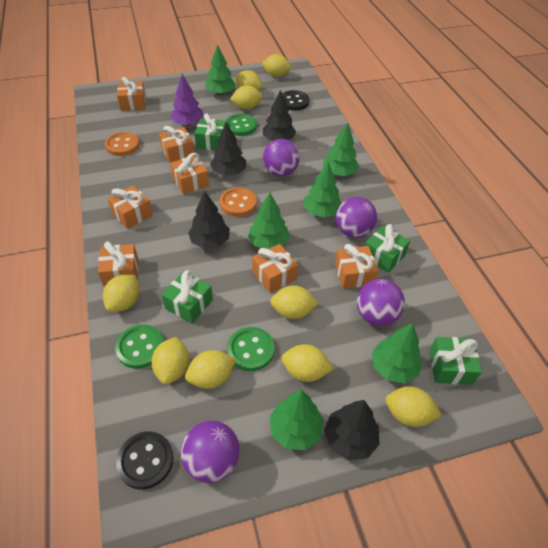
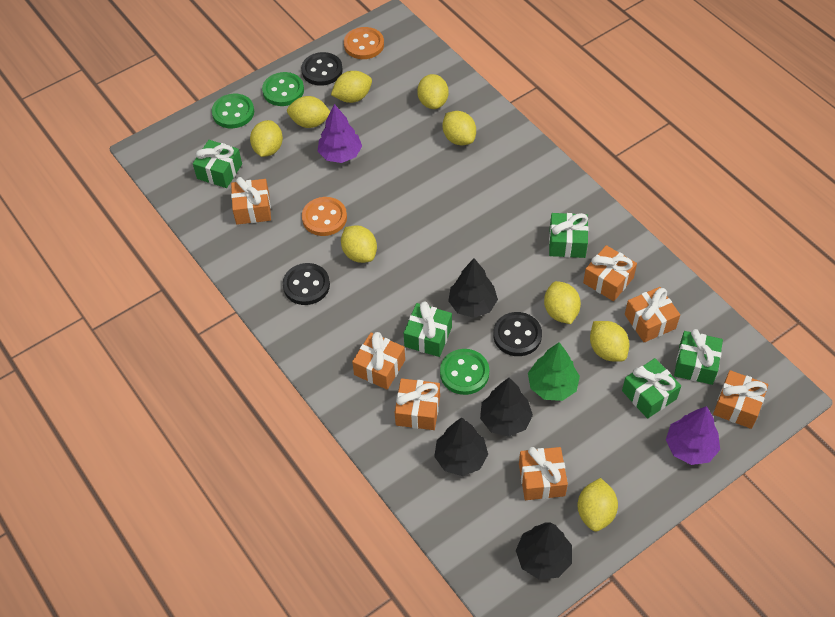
black button: 2 -> 3
green gift: 4 -> 5
green tree: 6 -> 1
purple ball: 4 -> 0
purple tree: 1 -> 2

